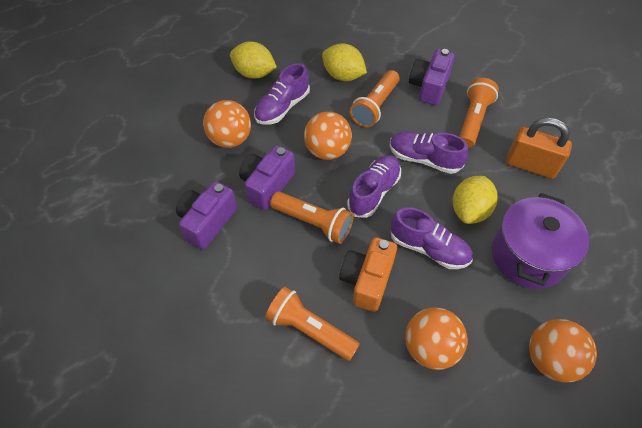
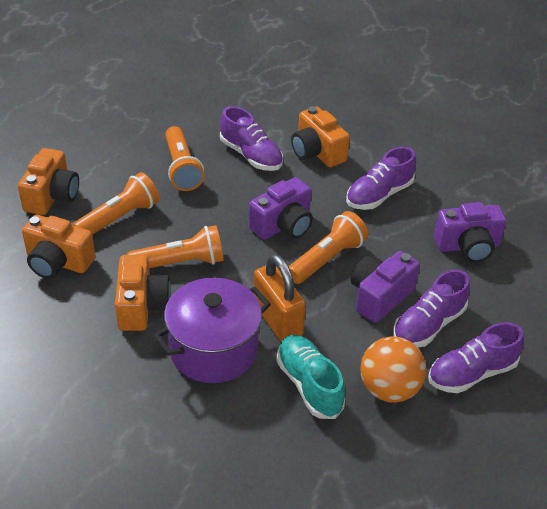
orange ball: 4 -> 1
orange camera: 1 -> 4
turquoise shoe: 0 -> 1
yellow lemon: 3 -> 0

